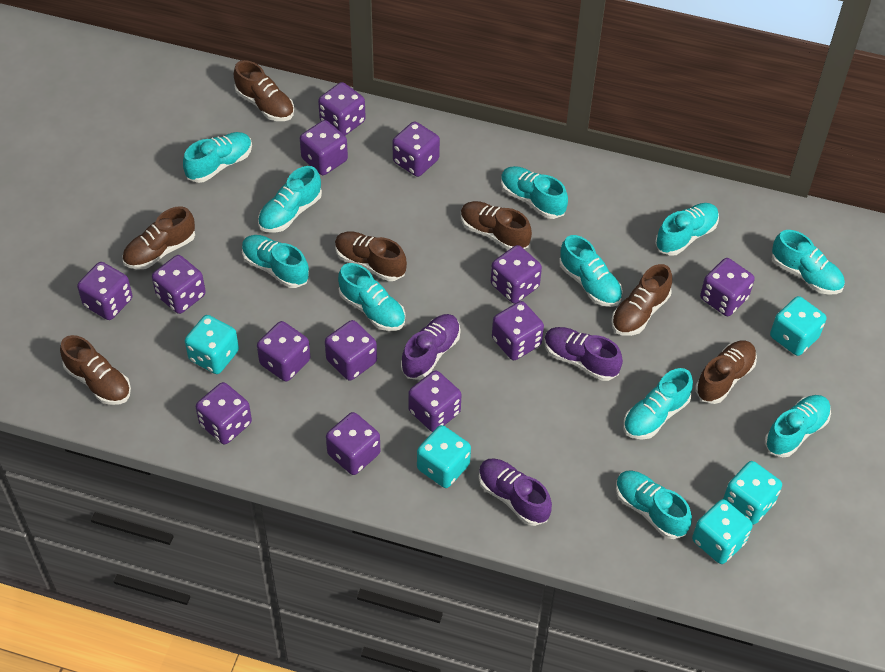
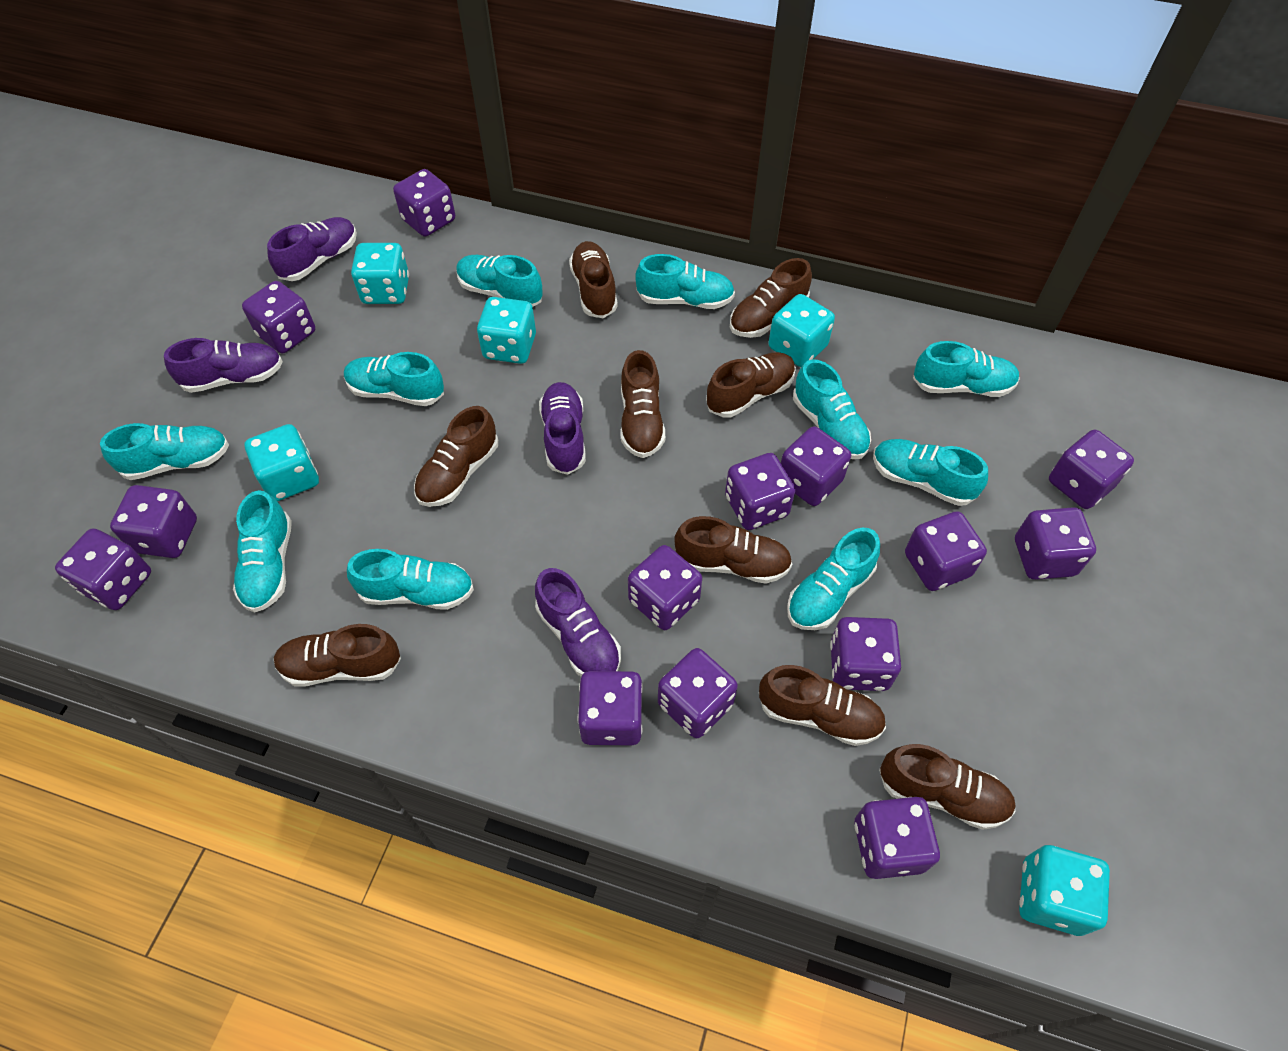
brown shoe: 7 -> 9
purple dice: 13 -> 14
purple shoe: 3 -> 4
turquoise shoe: 11 -> 10

